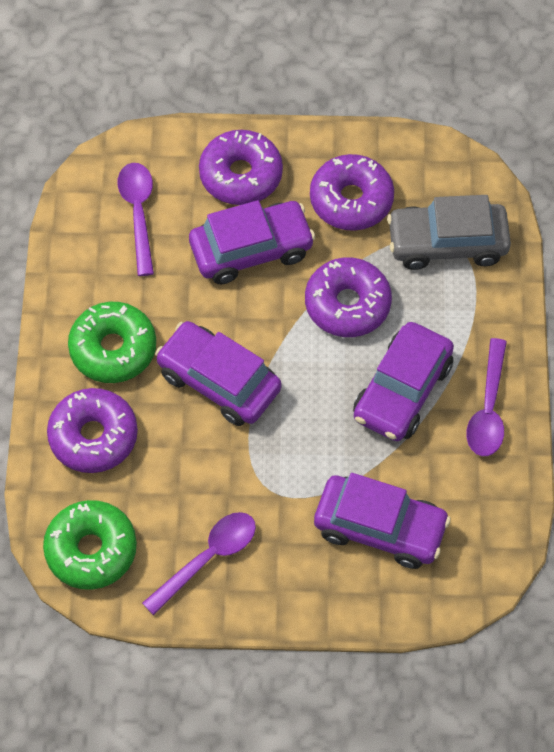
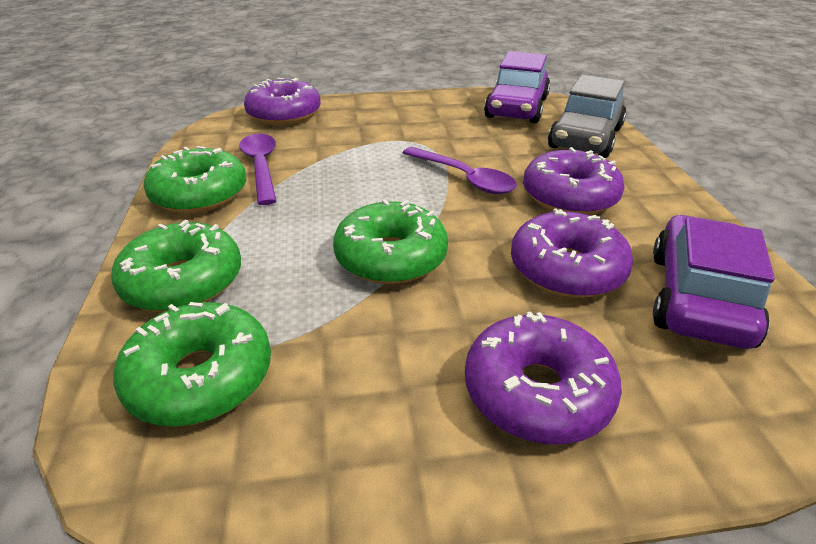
green donut: 2 -> 4
purple car: 4 -> 2
purple spoon: 3 -> 2

